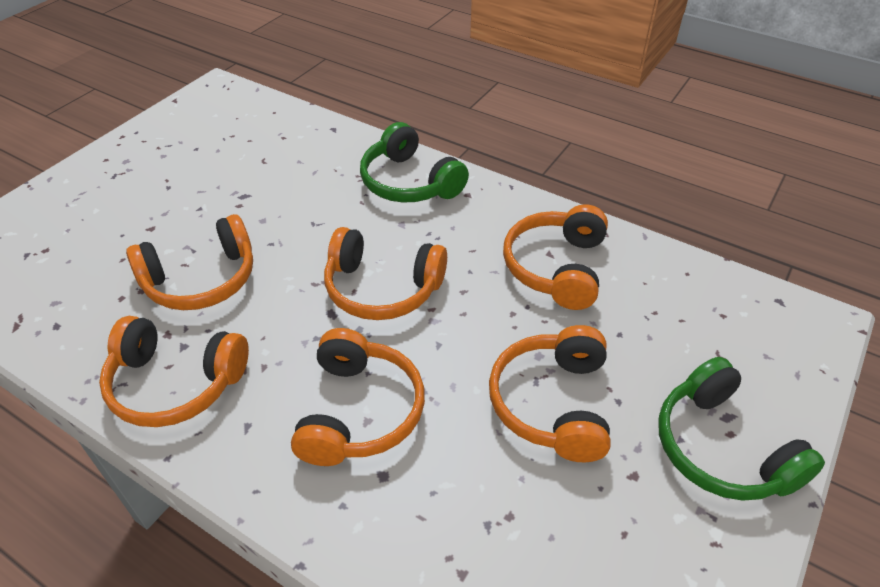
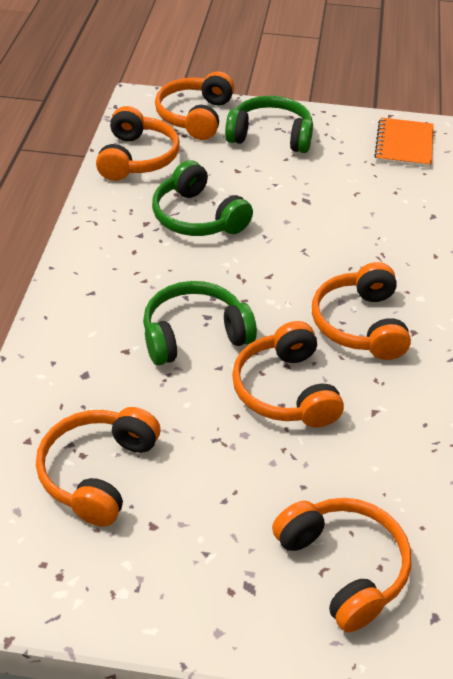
green headphones: 2 -> 3
orange notebook: 0 -> 1

